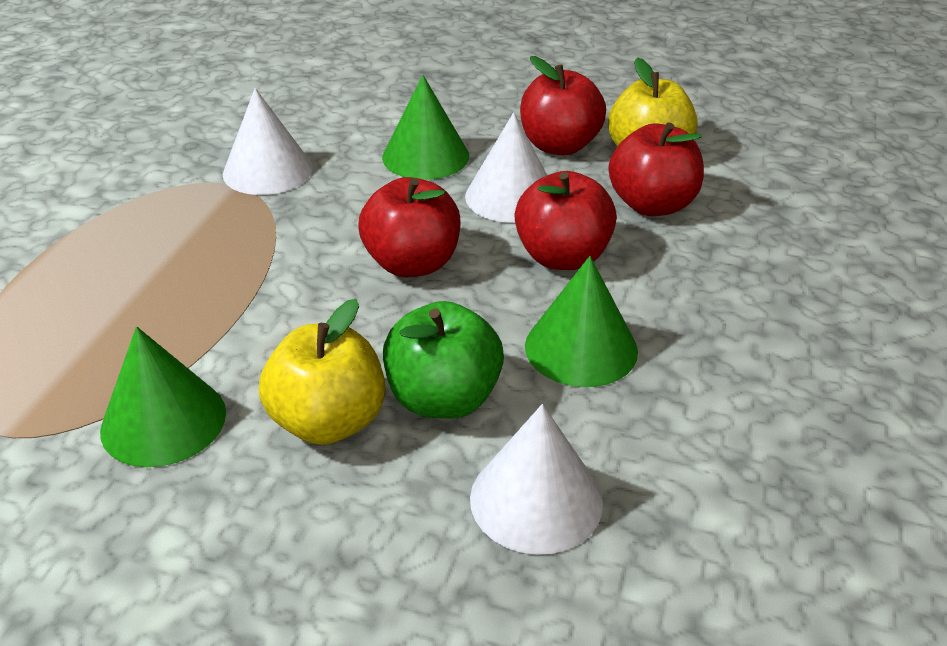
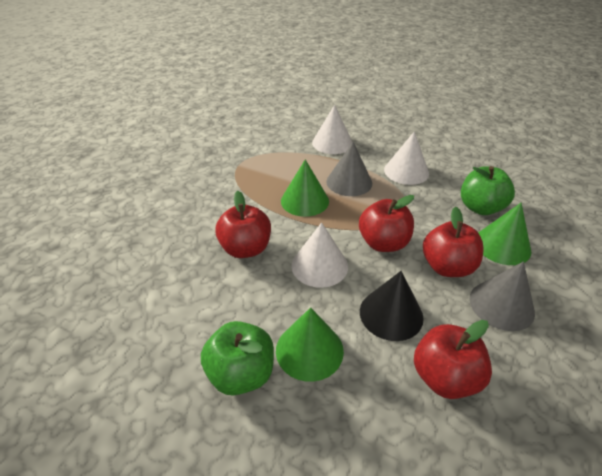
black cone: 0 -> 1
green apple: 1 -> 2
grey cone: 0 -> 2
yellow apple: 2 -> 0

